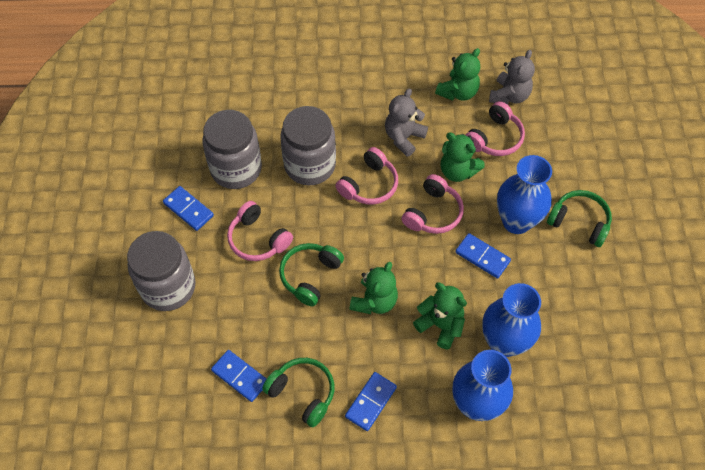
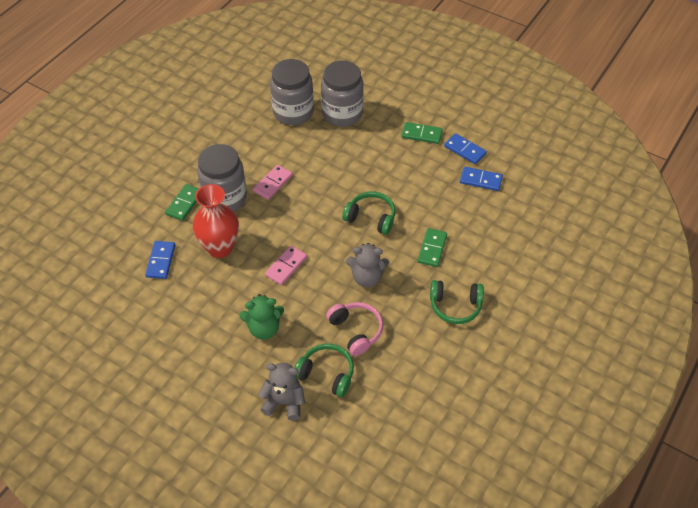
blue domino: 4 -> 3
blue vase: 3 -> 0
green domino: 0 -> 3
green teddy bear: 4 -> 1
pink domino: 0 -> 2
pink headphones: 4 -> 1
red vase: 0 -> 1

